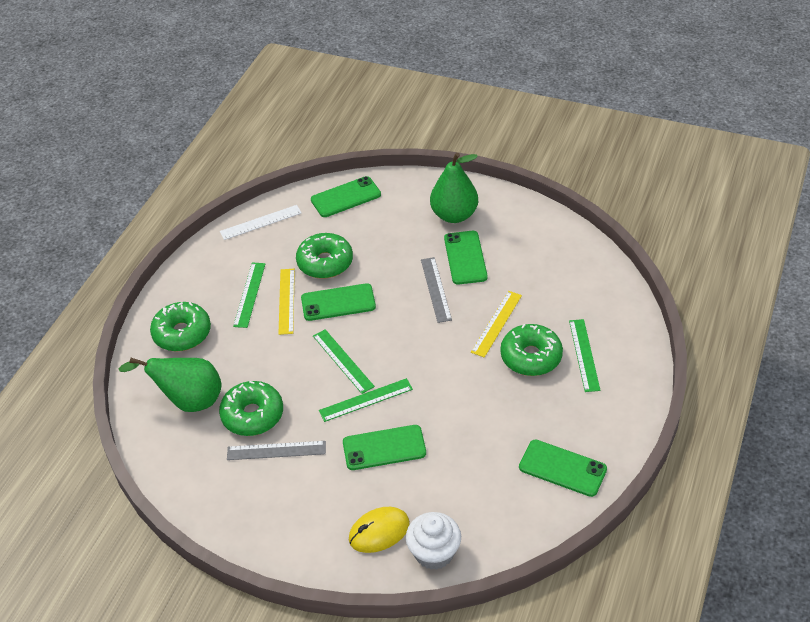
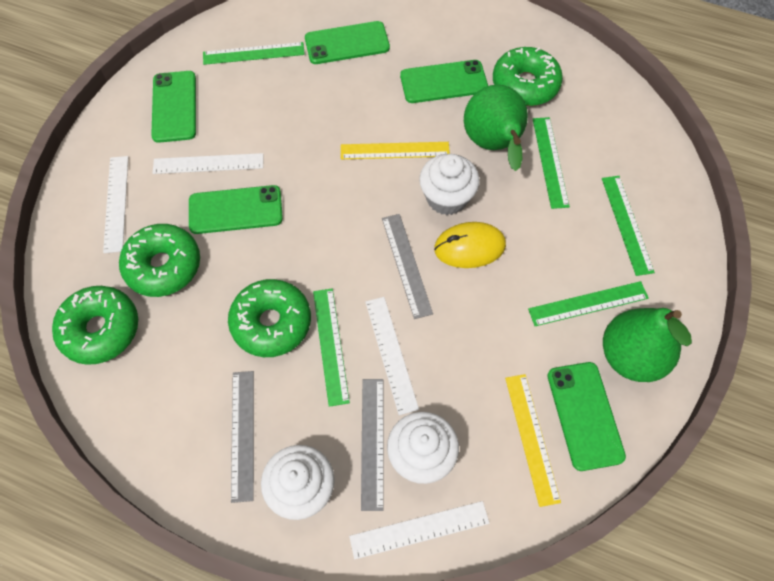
green ruler: 4 -> 5
grey ruler: 2 -> 3
white cupcake: 1 -> 3
white ruler: 1 -> 4

